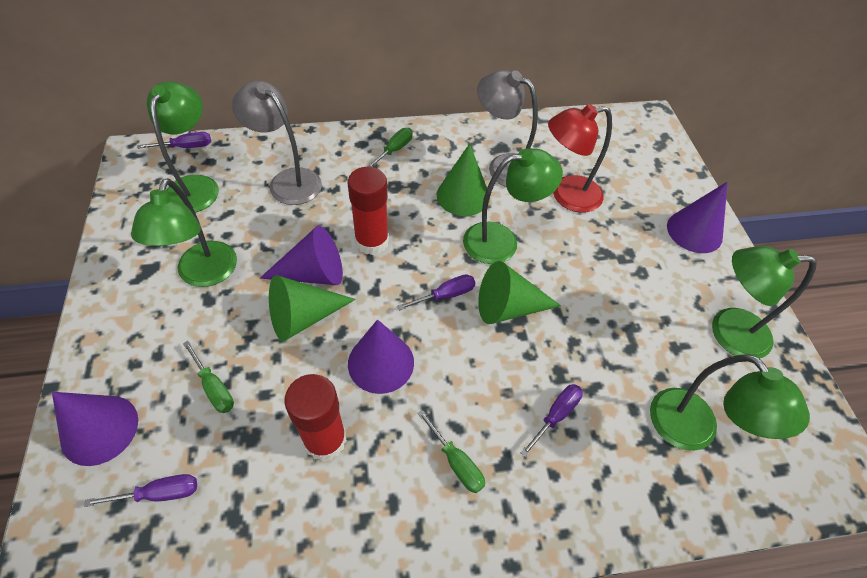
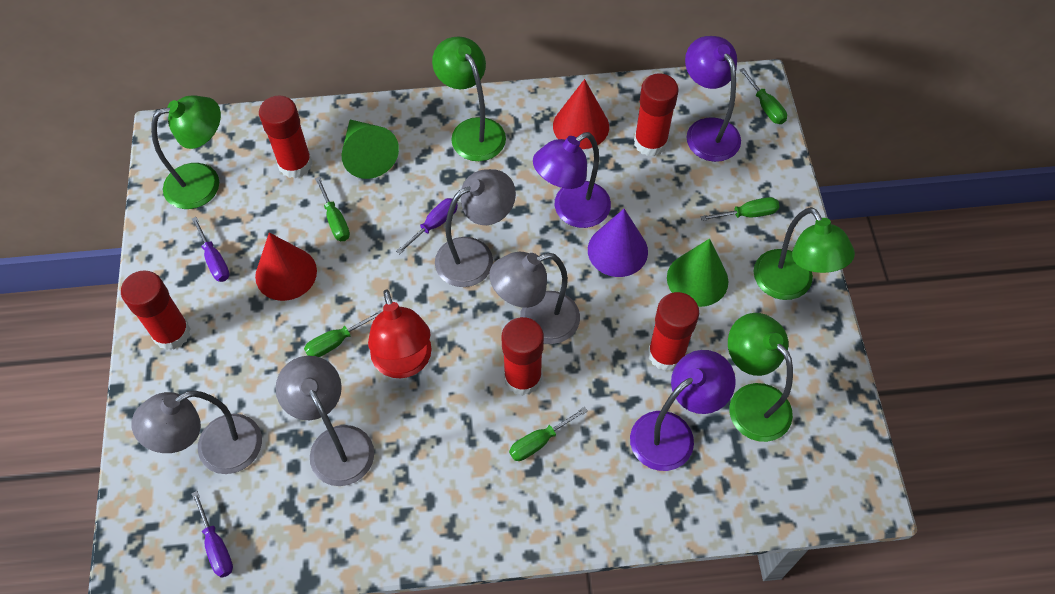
green cone: 3 -> 2
green lamp: 5 -> 4
green screwdriver: 3 -> 5
grey lamp: 2 -> 4
purple cone: 4 -> 1
purple lamp: 0 -> 3
purple screwdriver: 4 -> 3
red cone: 0 -> 2
red glue stick: 2 -> 5

